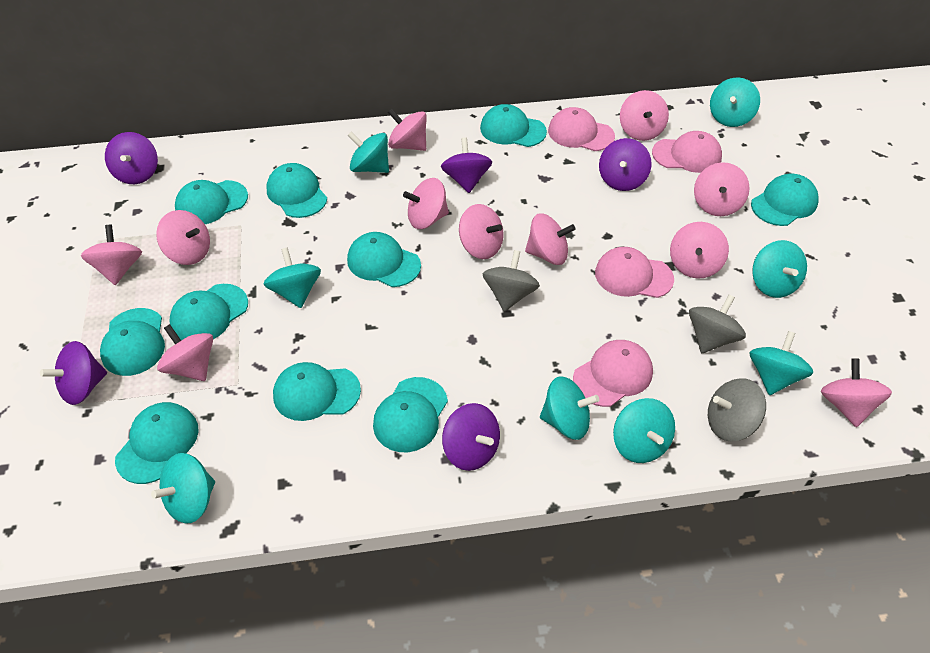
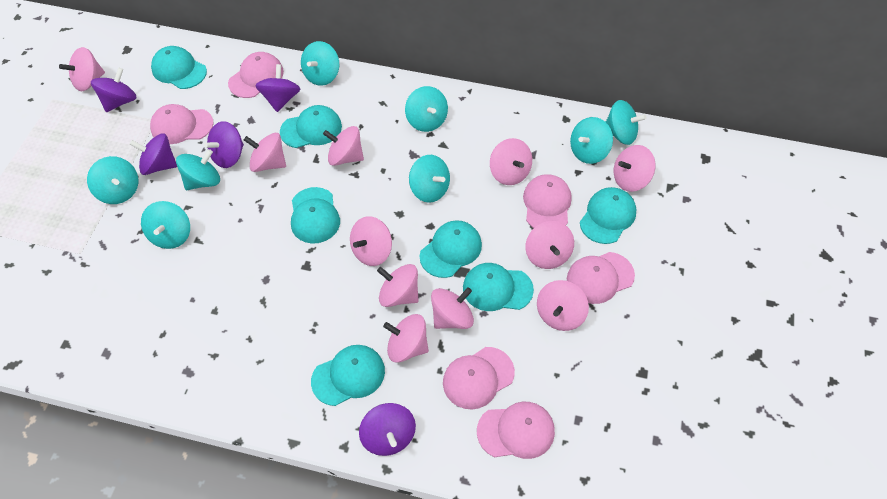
grey spinning top: 3 -> 0
pink cap: 4 -> 6
turquoise cap: 10 -> 7

